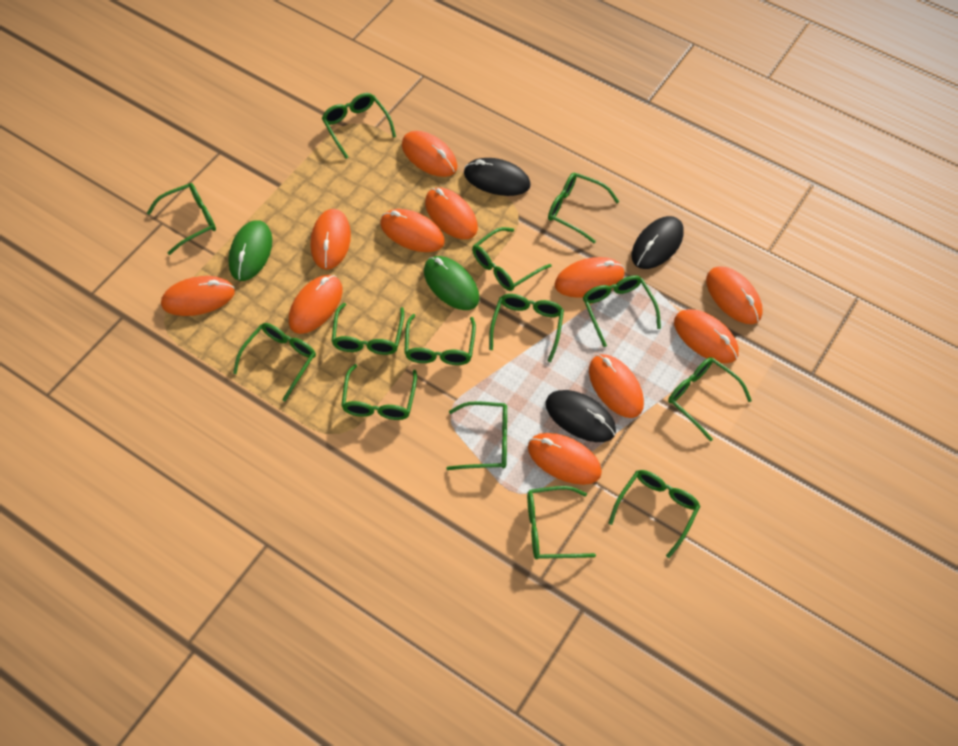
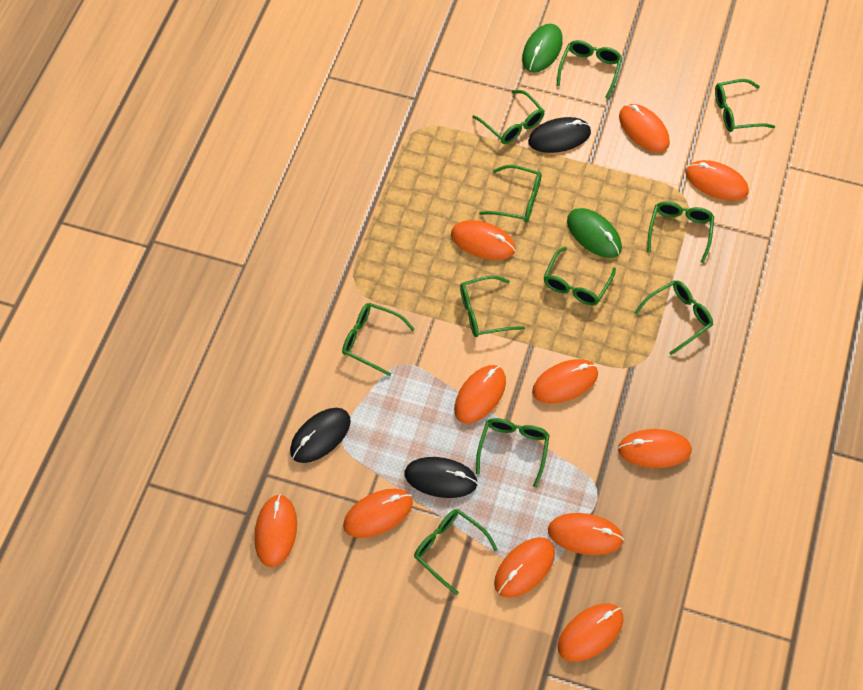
green glasses: 14 -> 11

